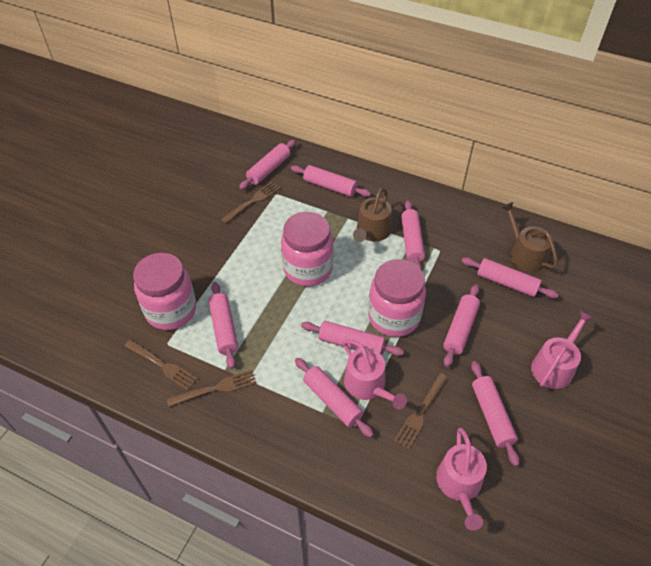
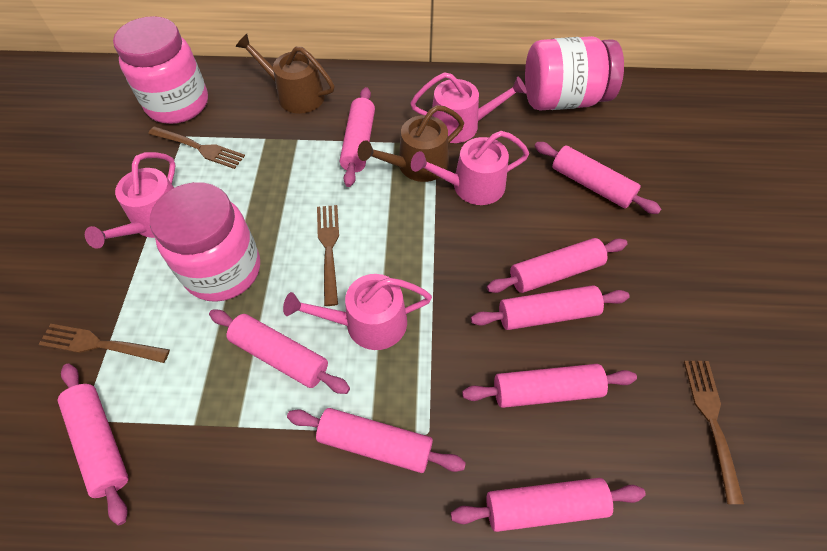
pink watering can: 3 -> 4

